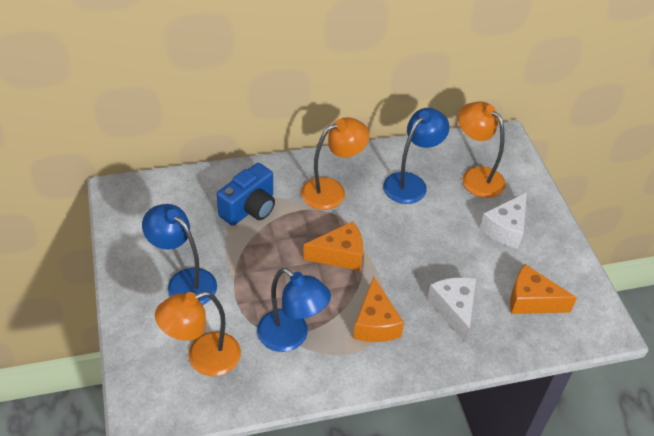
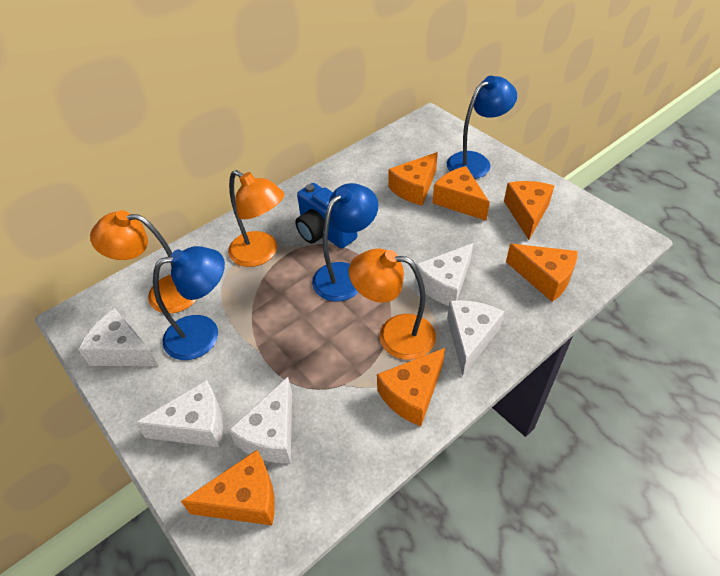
orange cheese: 3 -> 6
white cheese: 2 -> 5

